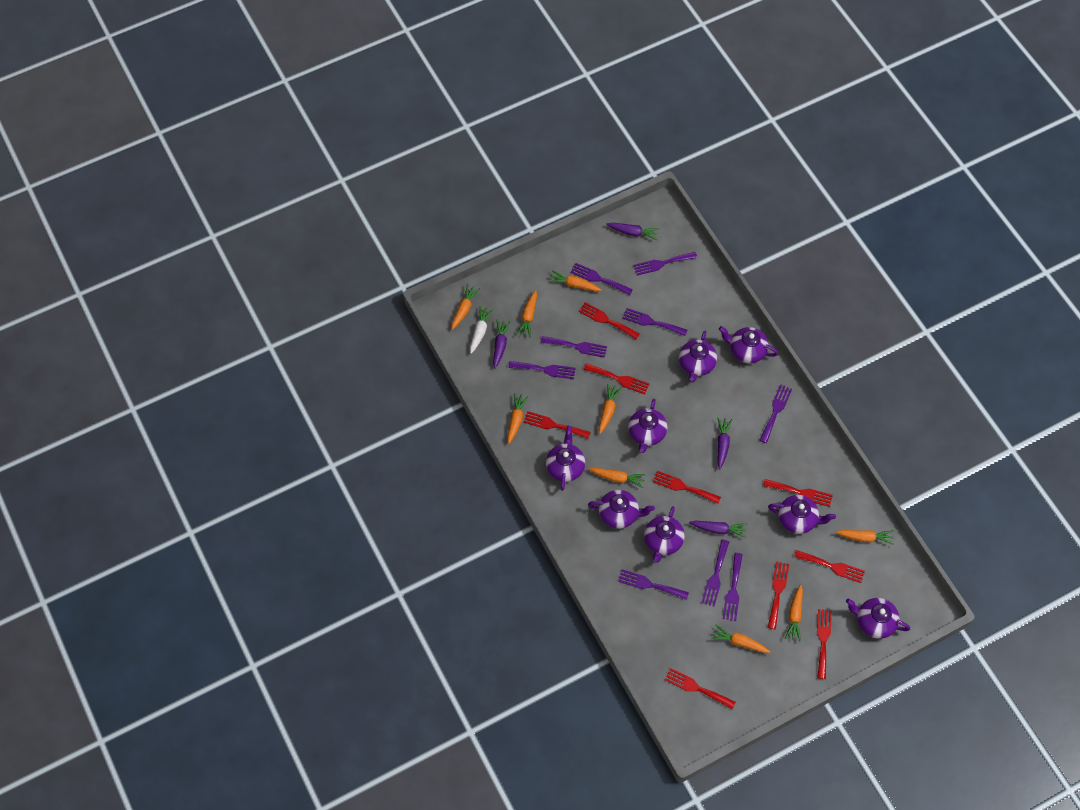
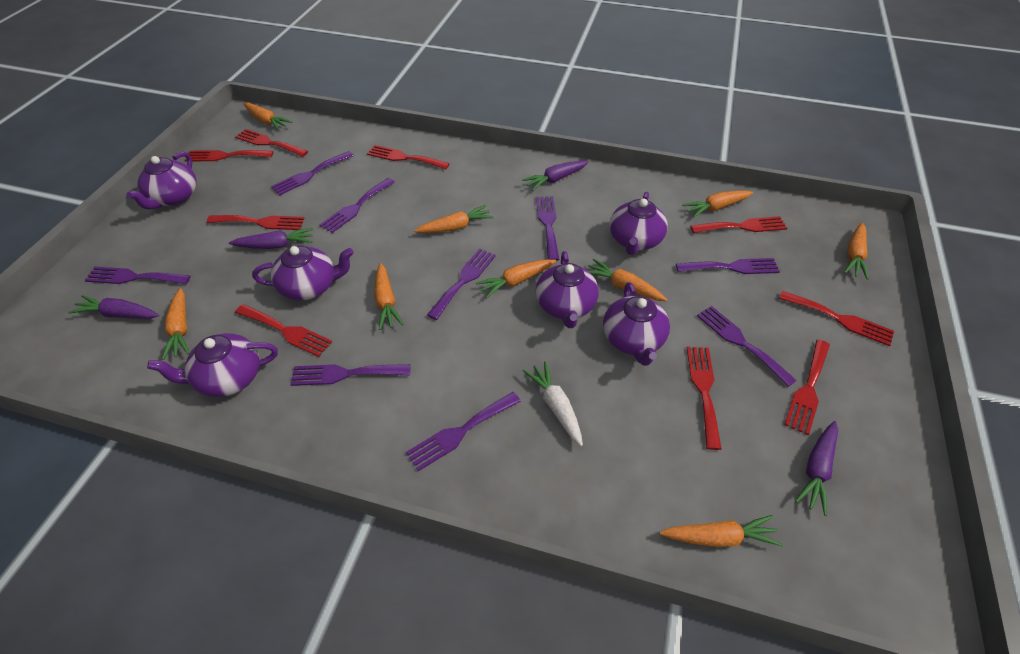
purple teapot: 8 -> 6

